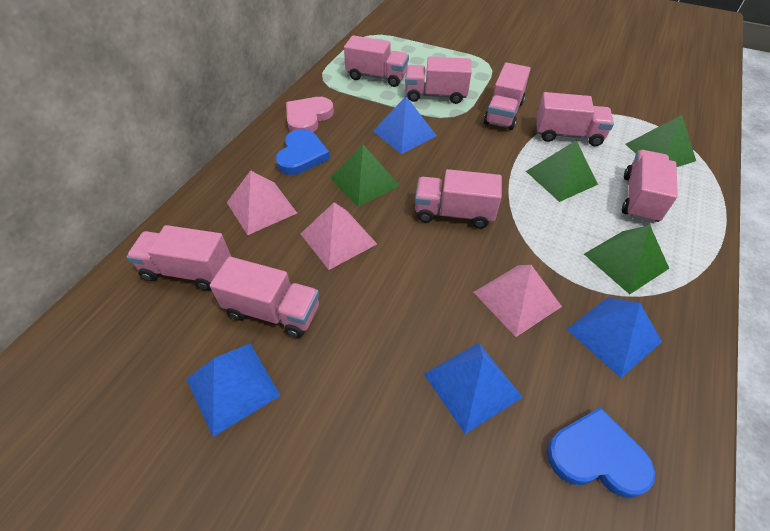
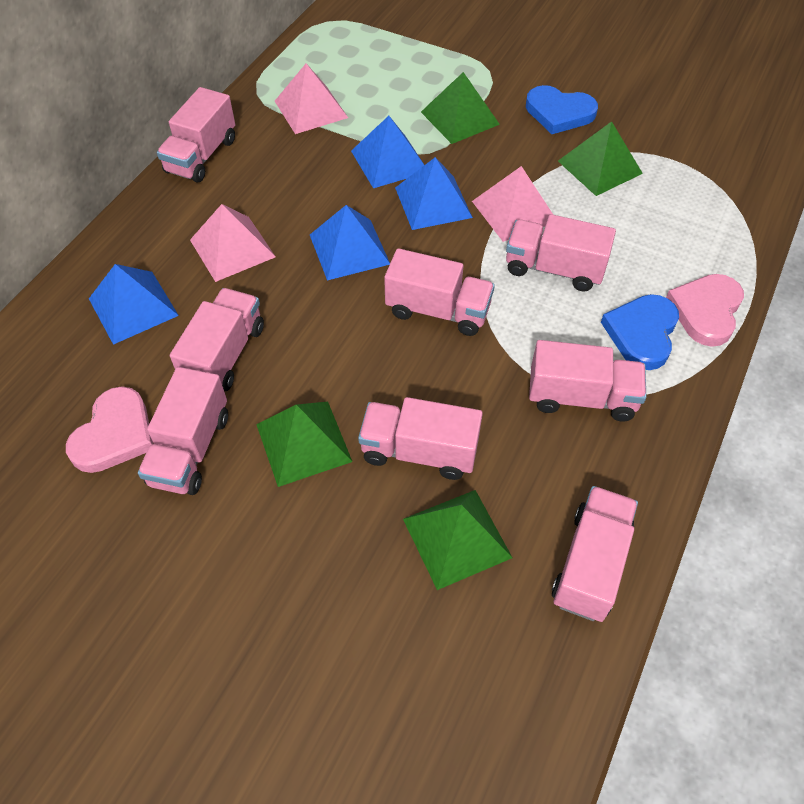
pink heart: 1 -> 2

